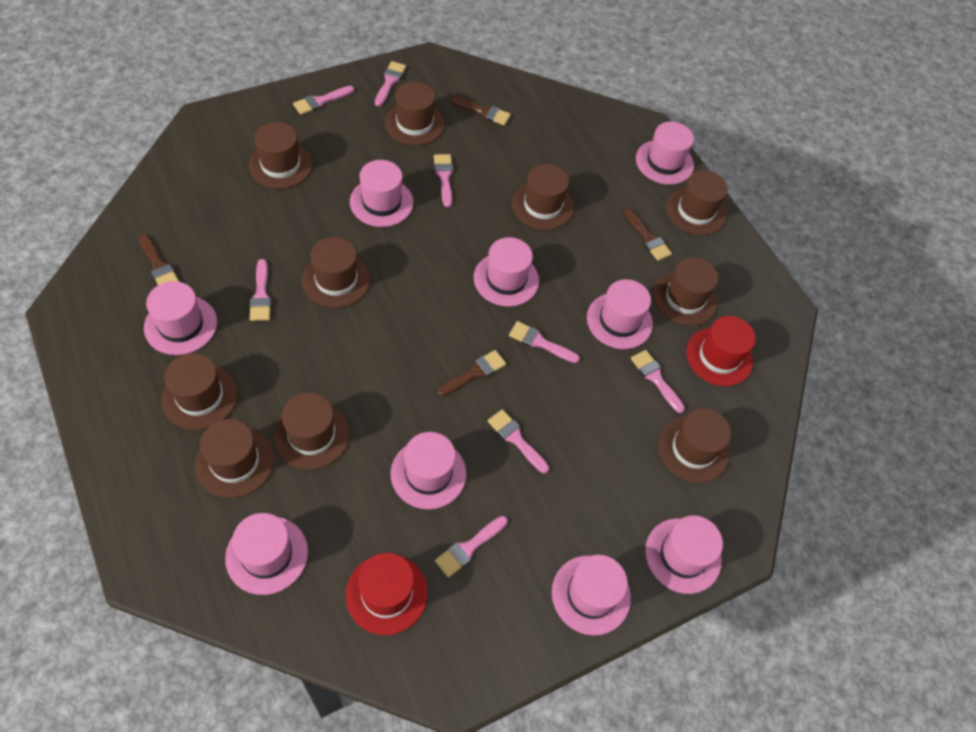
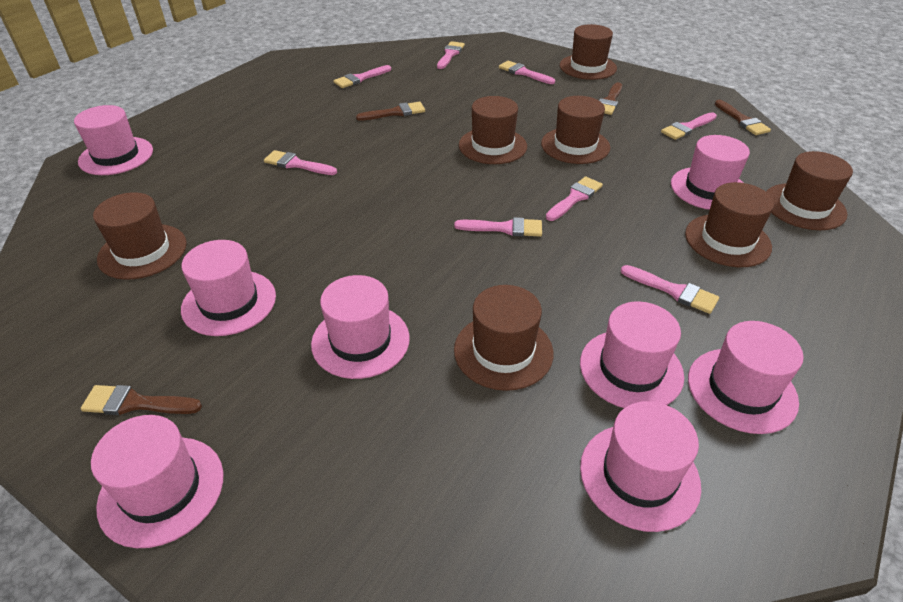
brown hat: 10 -> 7
pink hat: 9 -> 8
red hat: 2 -> 0

